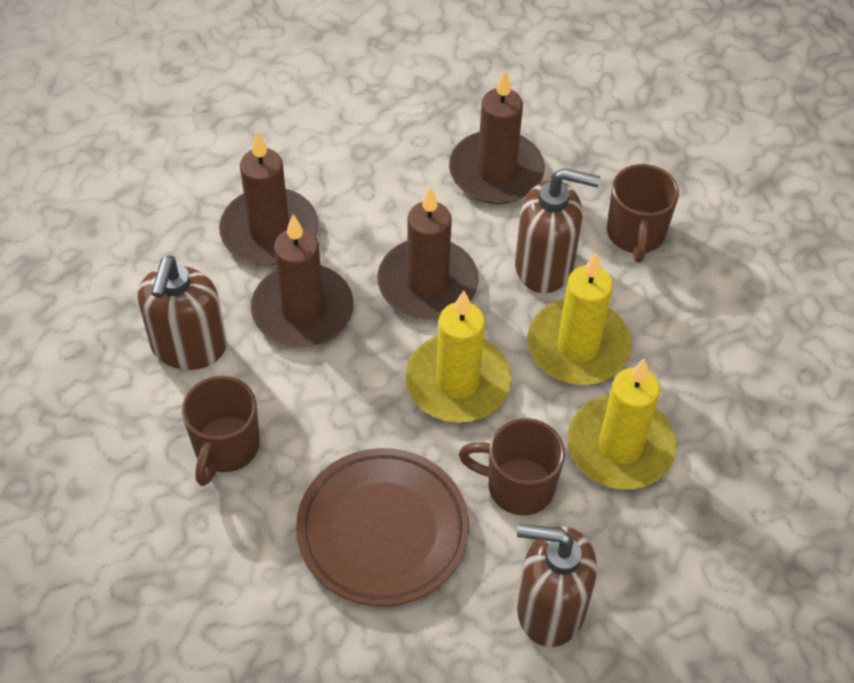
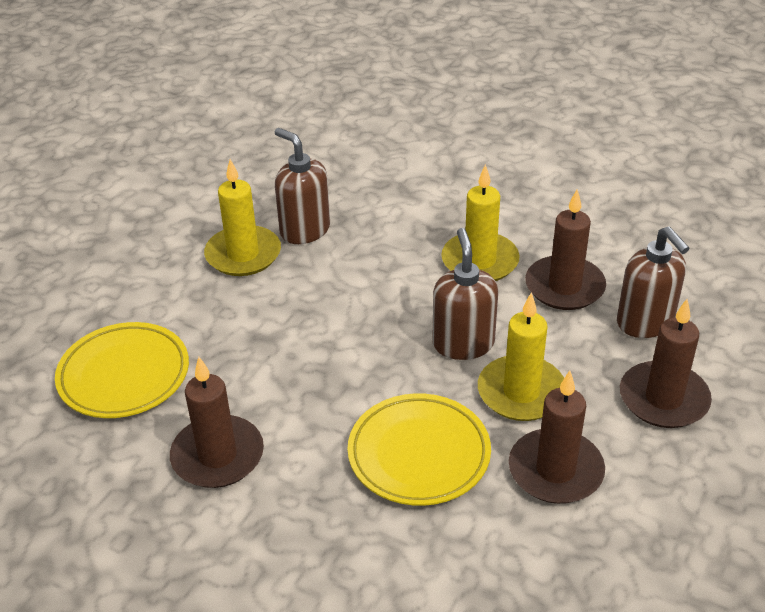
brown mug: 3 -> 0
brown plate: 1 -> 0
yellow plate: 0 -> 2

